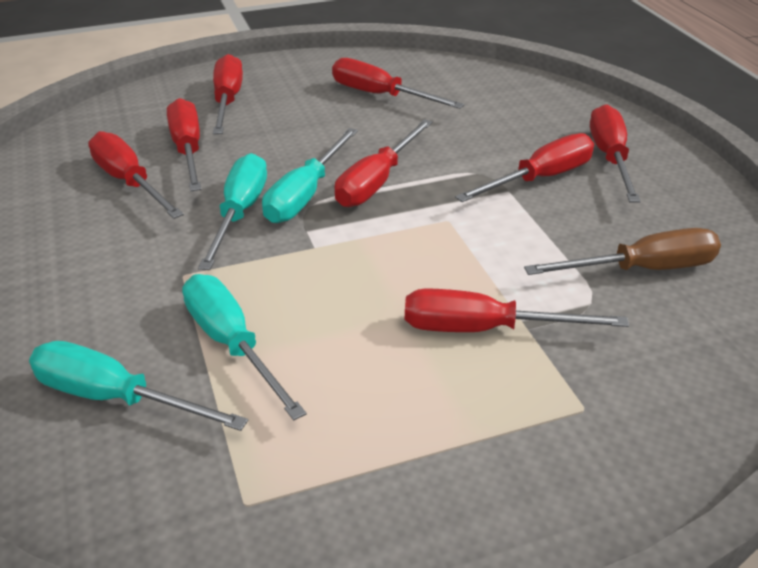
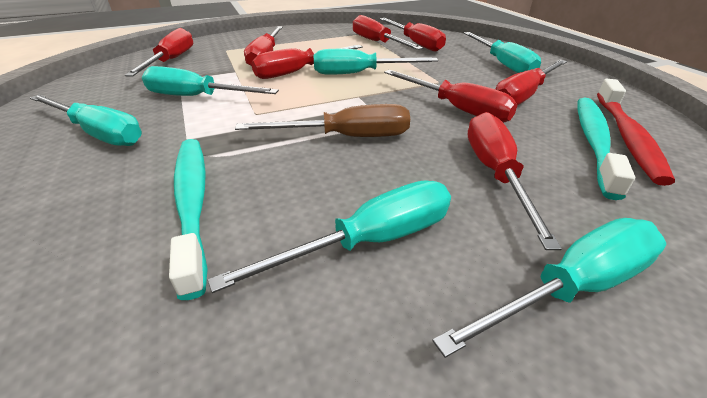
red toothbrush: 0 -> 1
turquoise screwdriver: 4 -> 6
turquoise toothbrush: 0 -> 2

